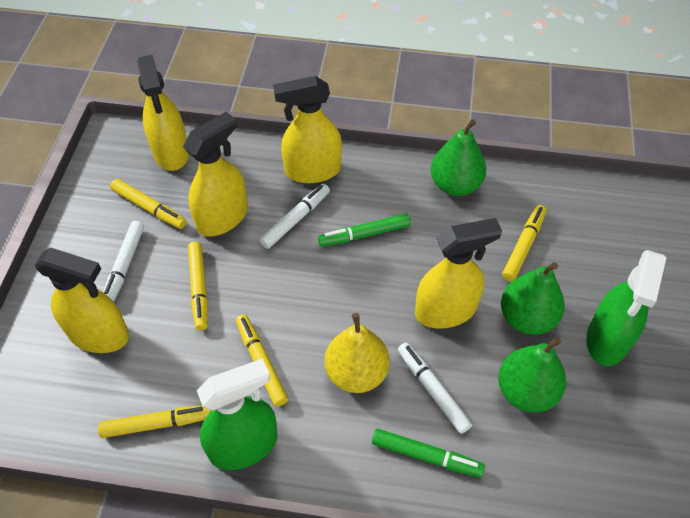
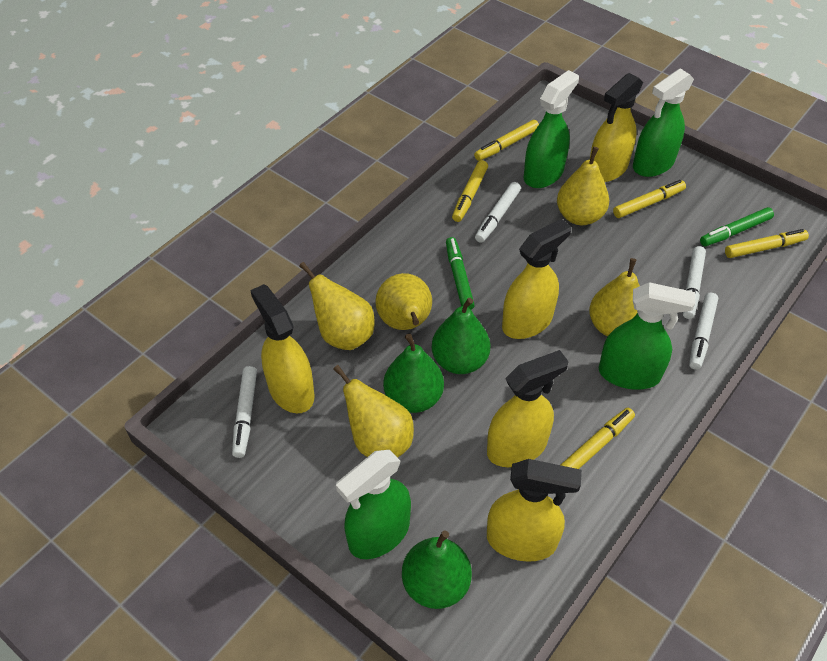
green spray bottle: 2 -> 4
white marker: 3 -> 4
yellow pear: 1 -> 5

